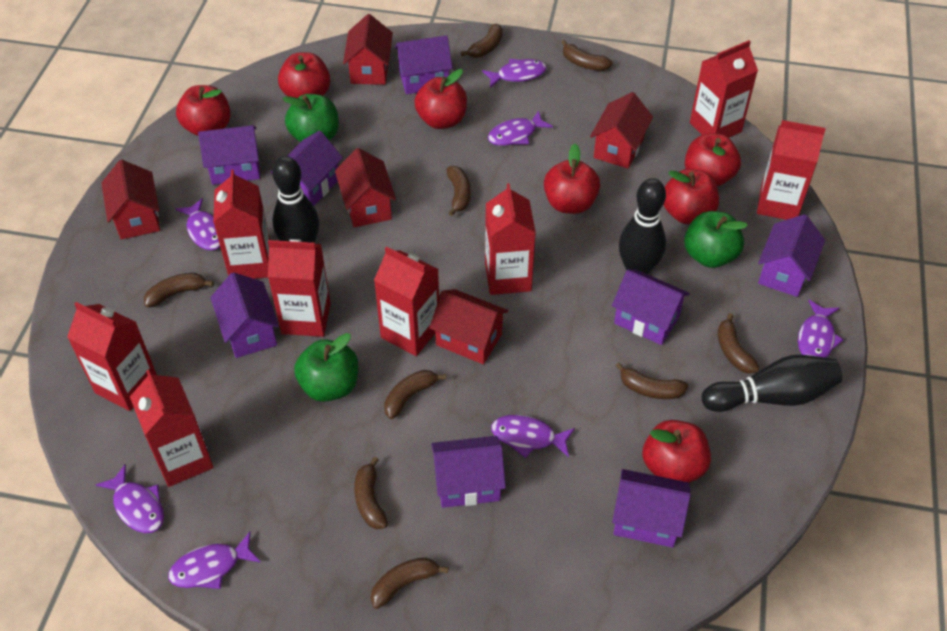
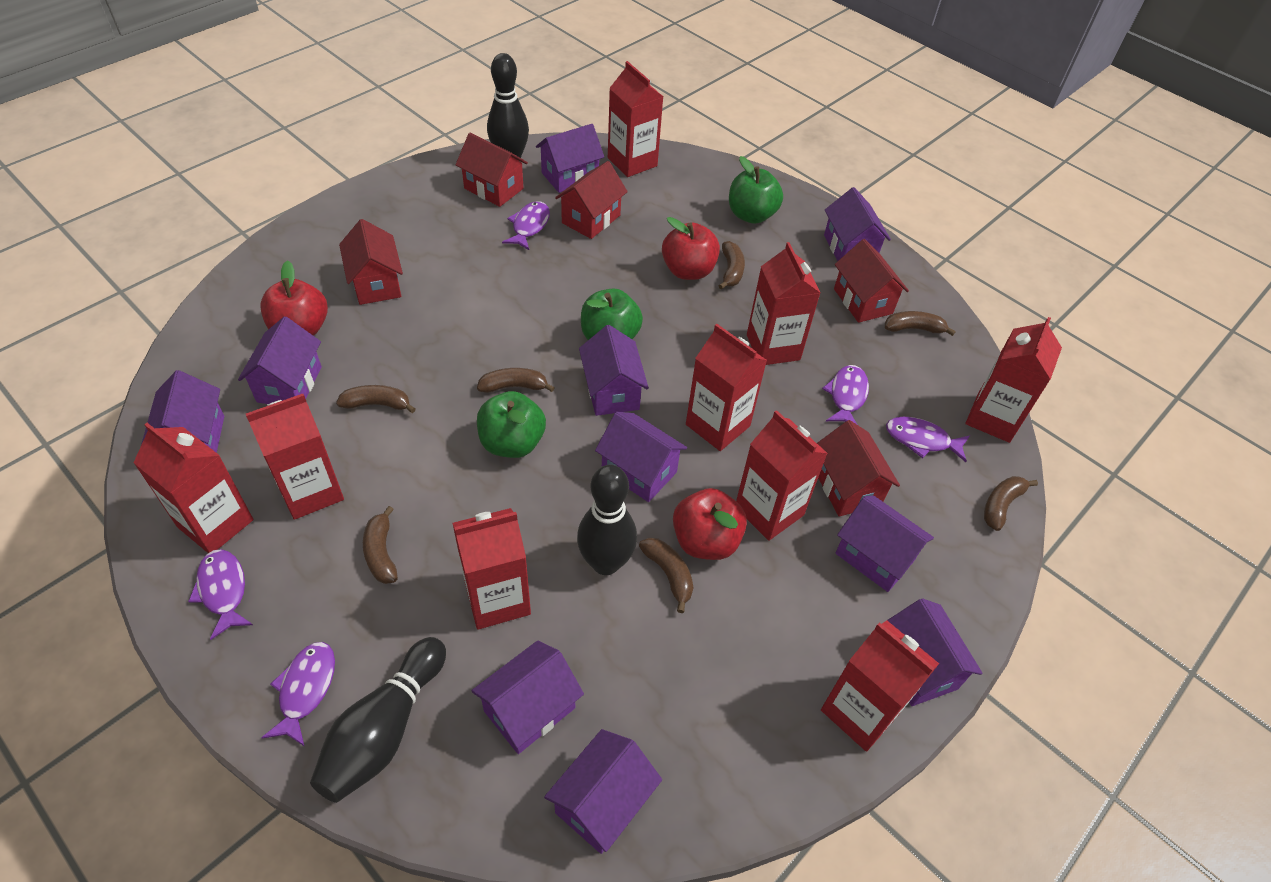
brown banana: 9 -> 7
purple fish: 7 -> 5
purple house: 8 -> 10
red apple: 7 -> 3
red carton: 8 -> 9

